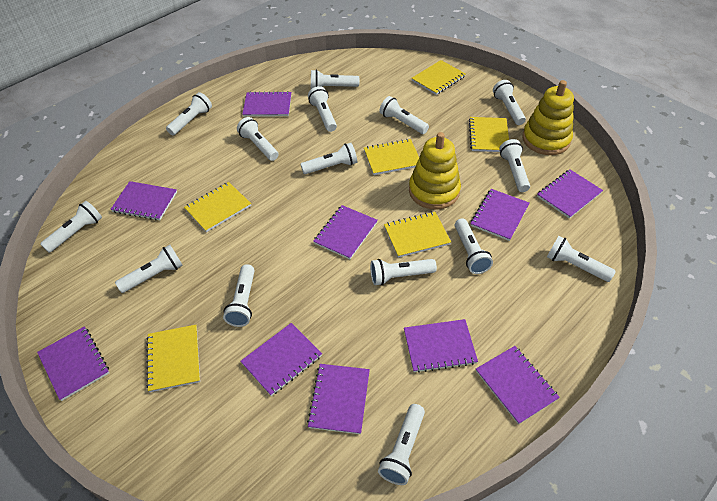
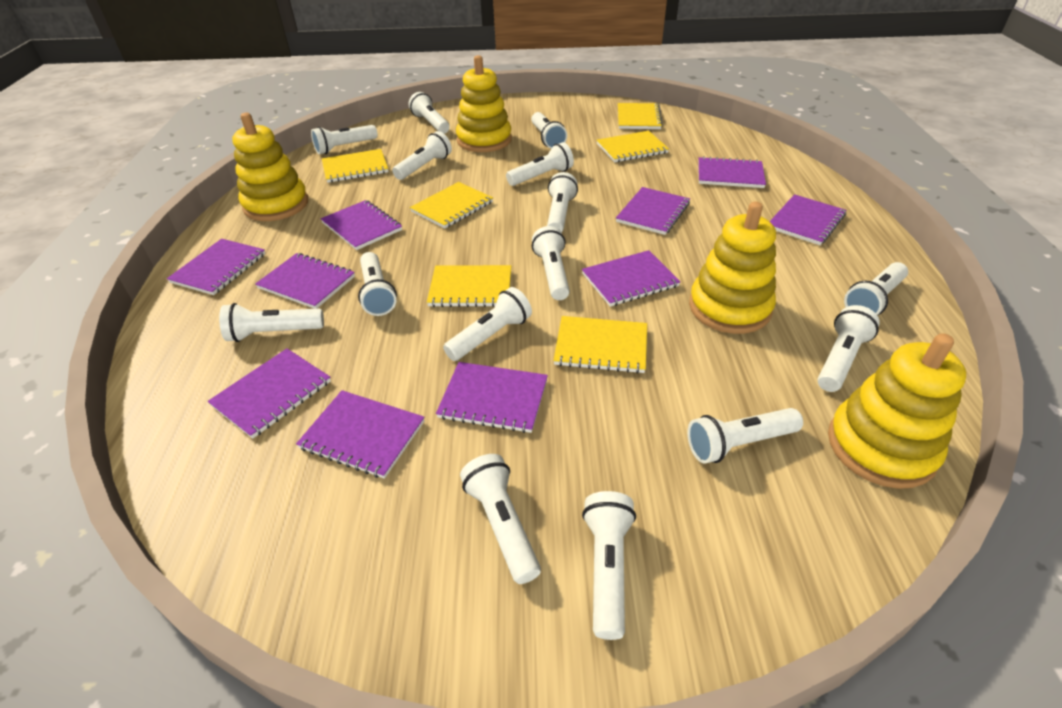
yellow stacking toy: 2 -> 4

